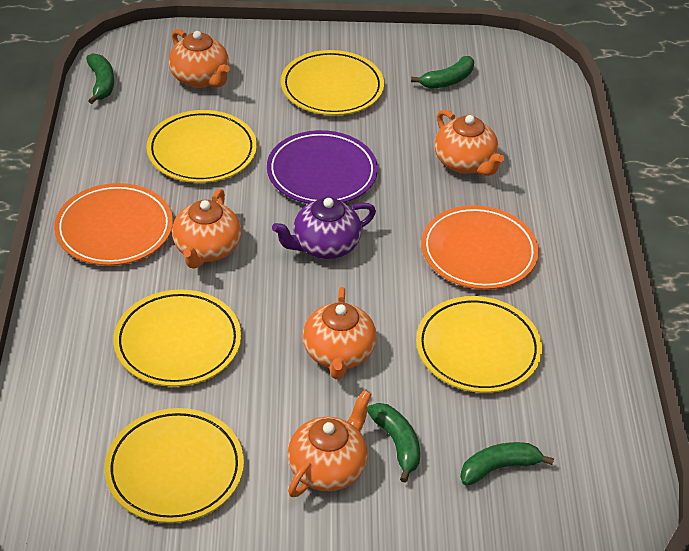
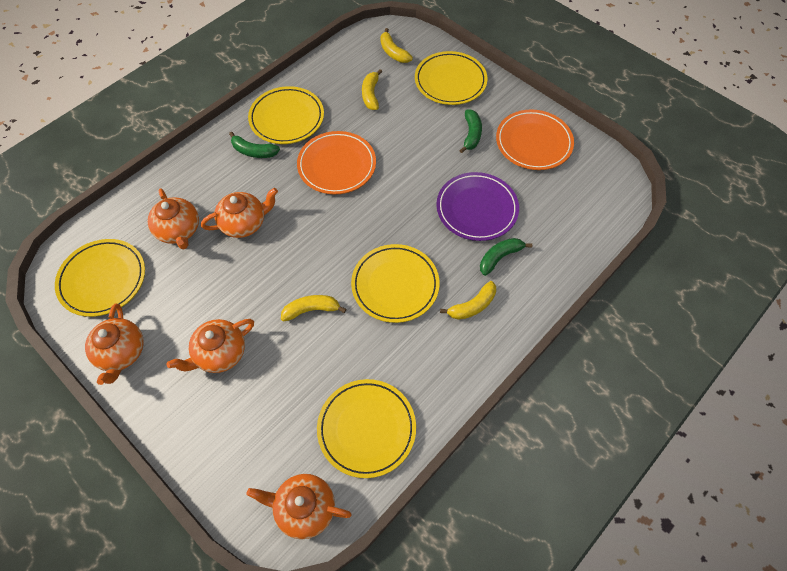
green banana: 4 -> 3
purple teapot: 1 -> 0
yellow banana: 0 -> 4

